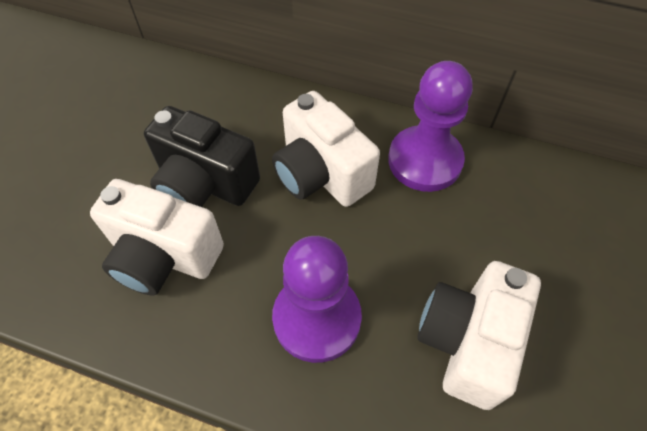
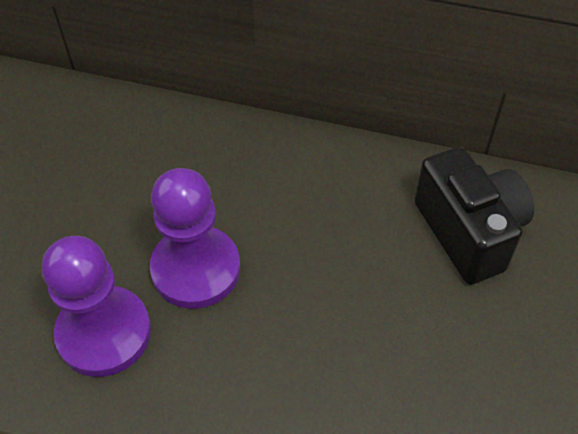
white camera: 3 -> 0

